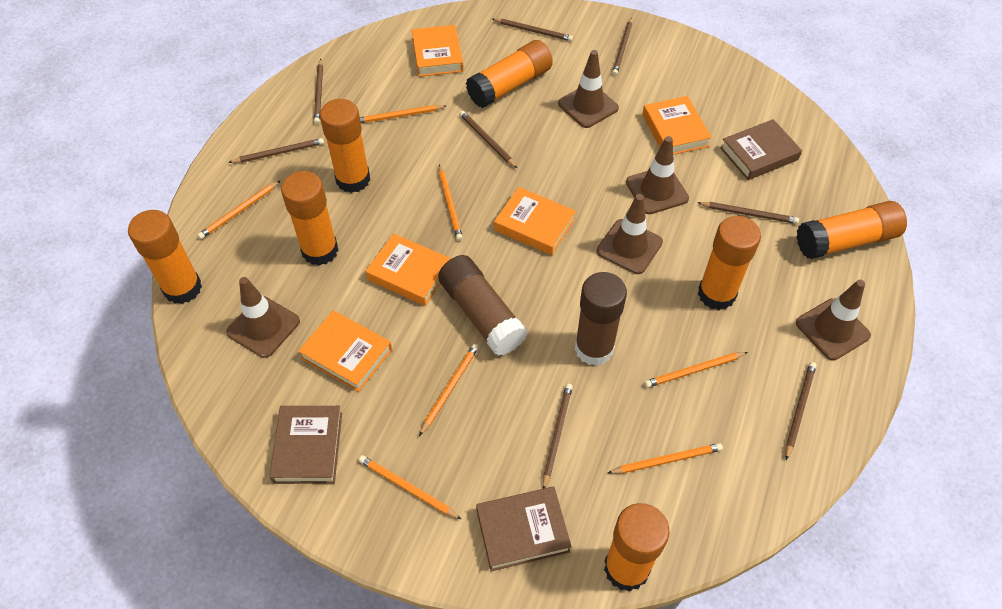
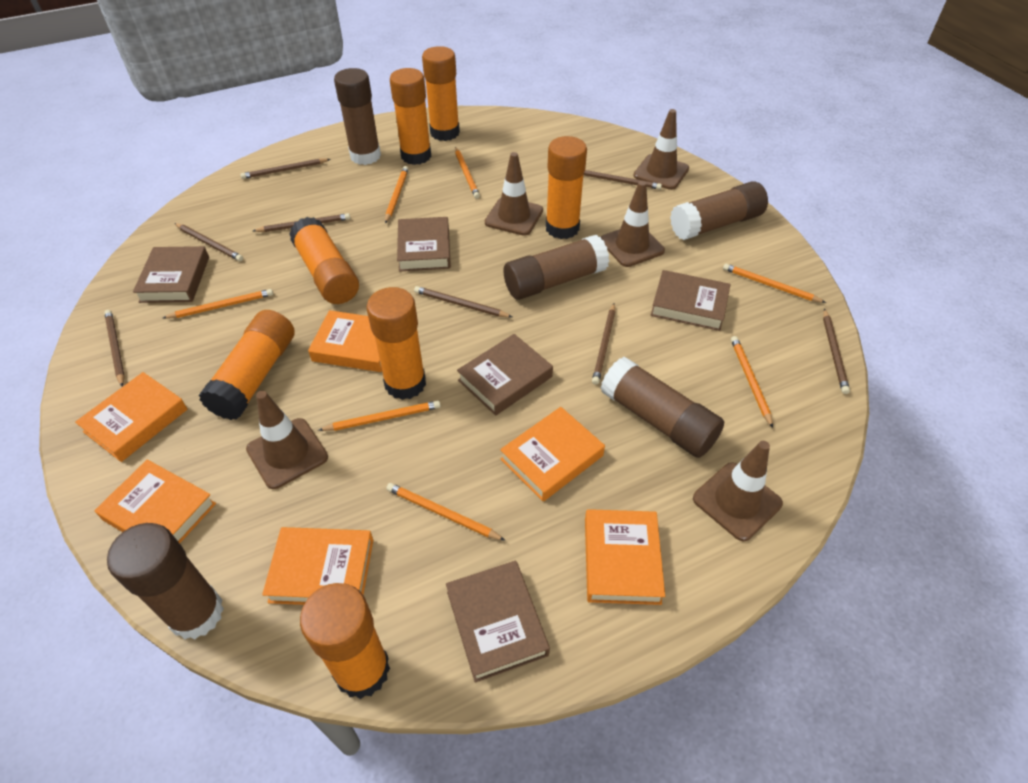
brown book: 3 -> 5
brown glue stick: 2 -> 5
orange book: 5 -> 6

